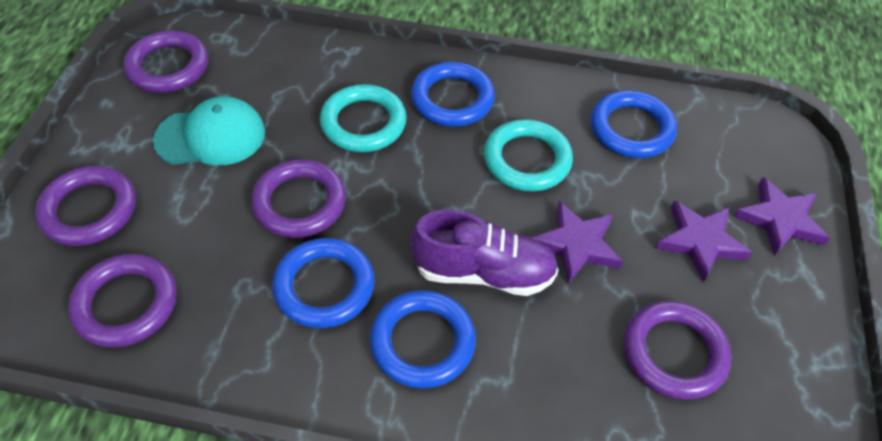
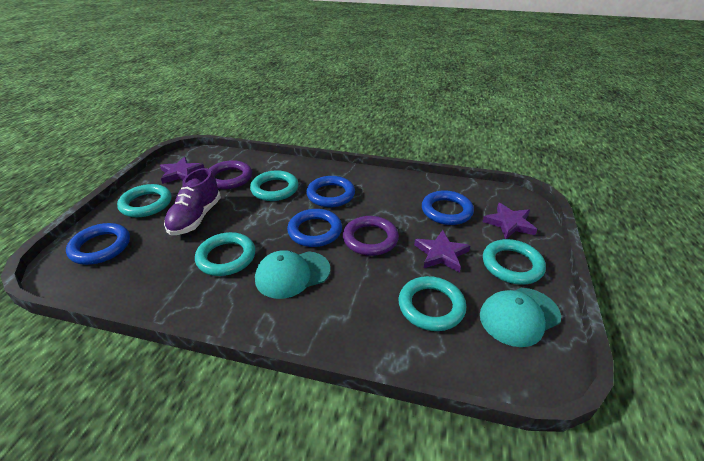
purple ring: 5 -> 2
turquoise cap: 1 -> 2
turquoise ring: 2 -> 5

